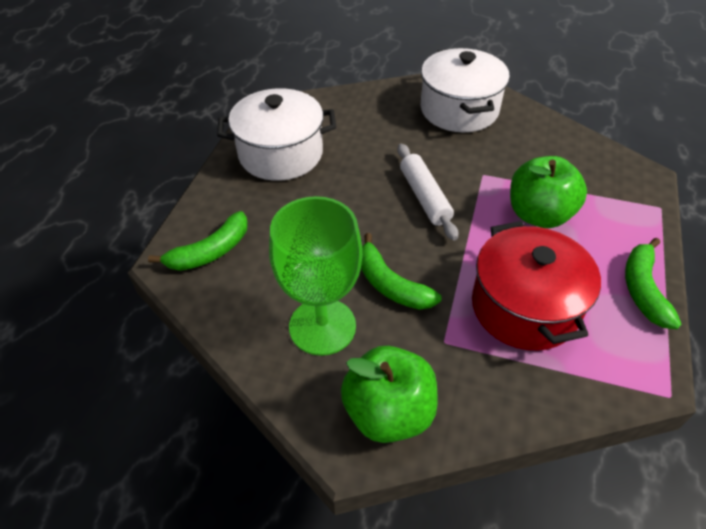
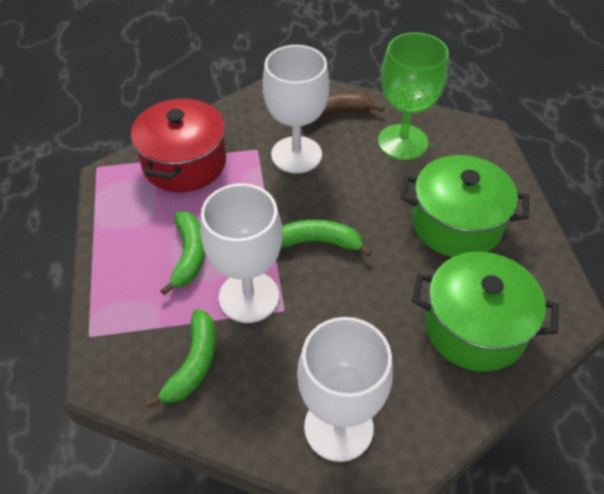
brown banana: 0 -> 1
green apple: 2 -> 0
green pot: 0 -> 2
white goblet: 0 -> 3
white pot: 2 -> 0
white rolling pin: 1 -> 0

